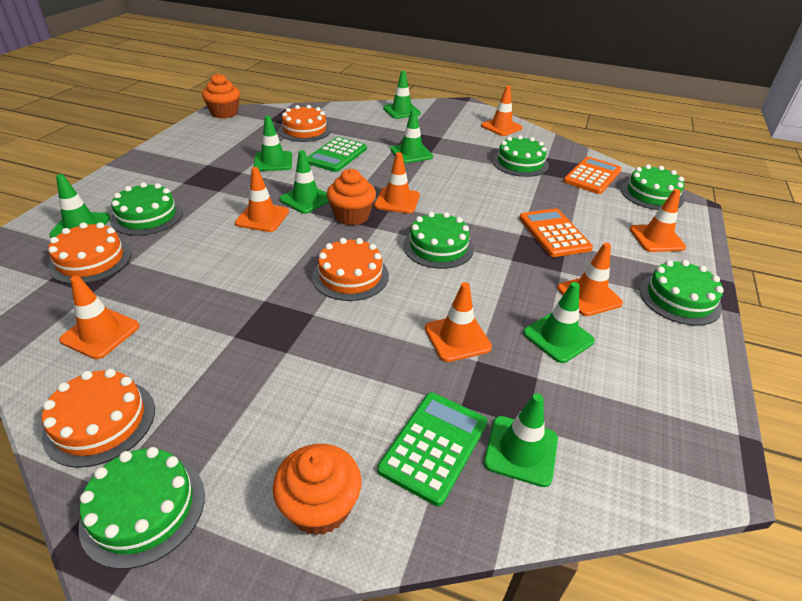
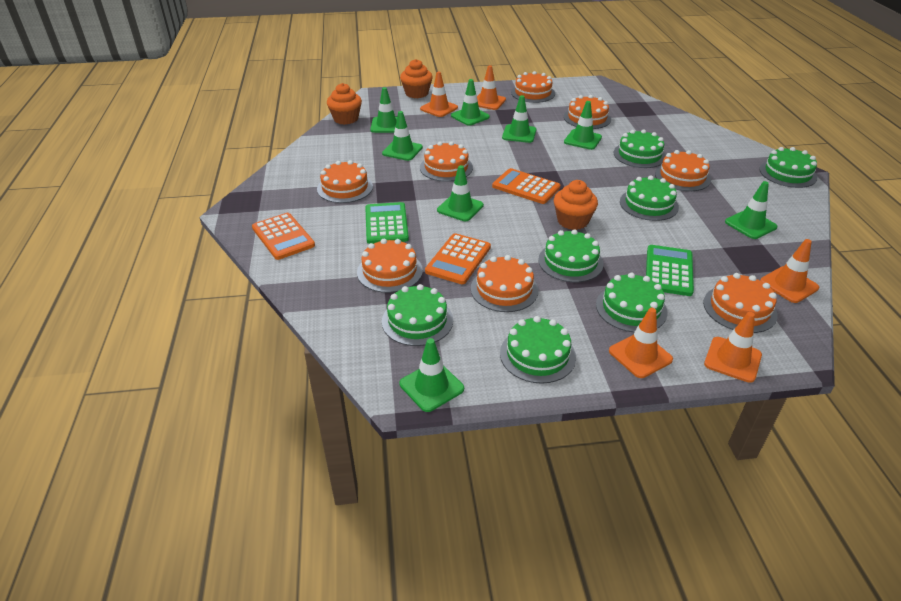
green cake: 6 -> 7
green traffic cone: 7 -> 8
orange cake: 4 -> 8
orange calculator: 2 -> 3
orange traffic cone: 7 -> 5

